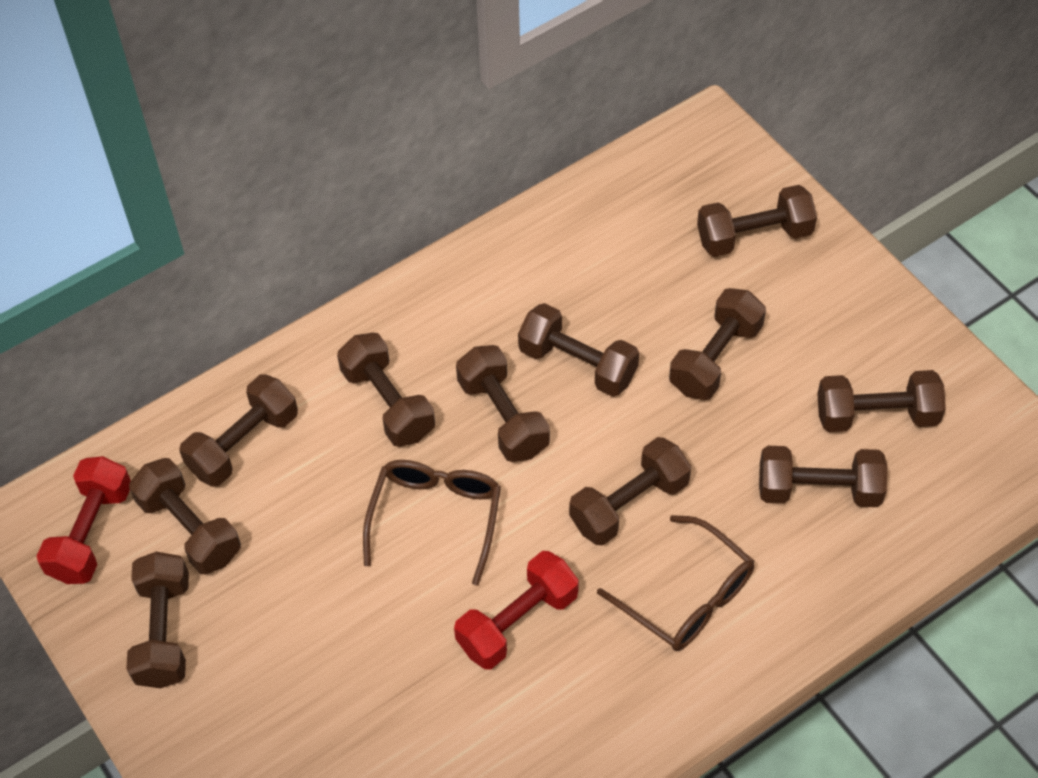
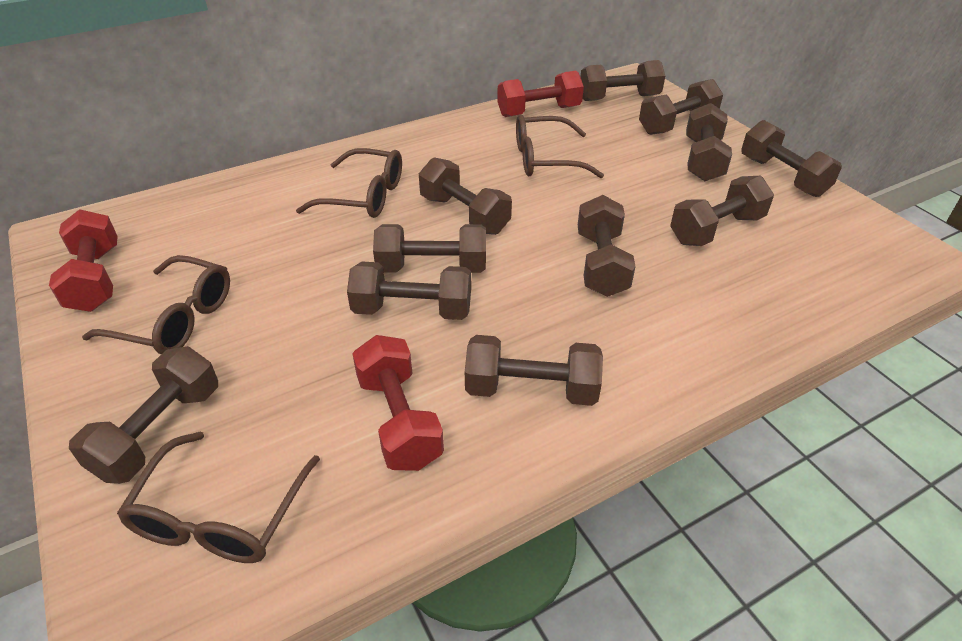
brown glasses: 2 -> 4
red dumbbell: 2 -> 3

